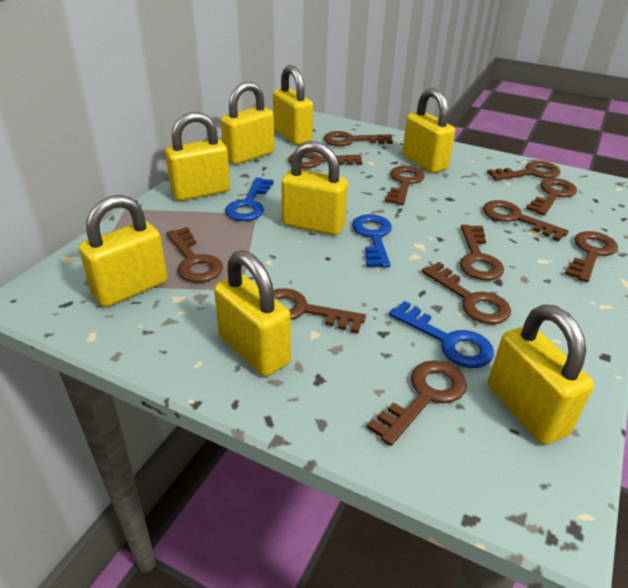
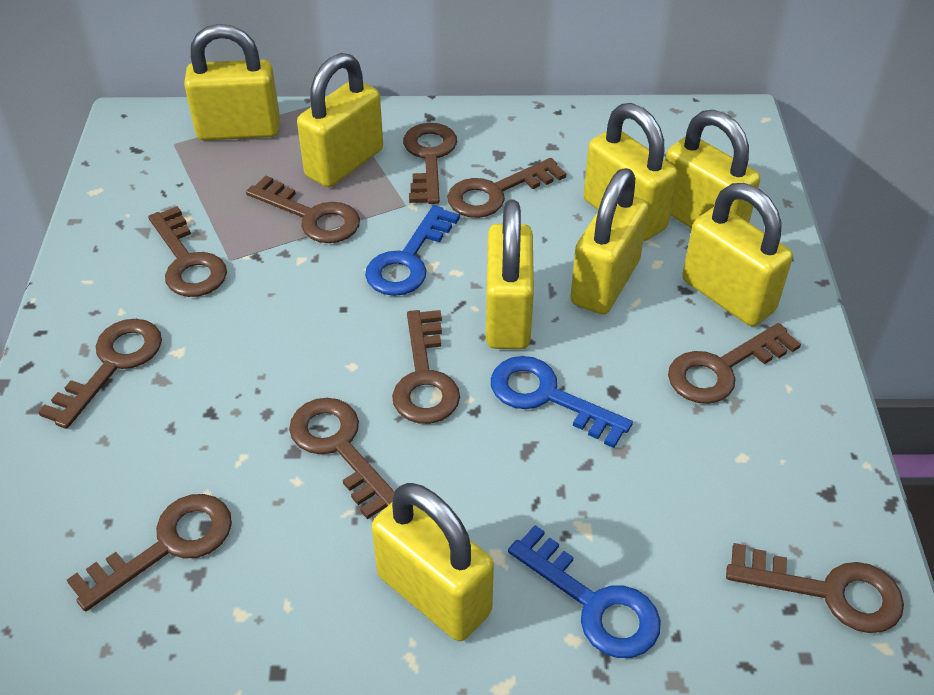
brown key: 12 -> 10

